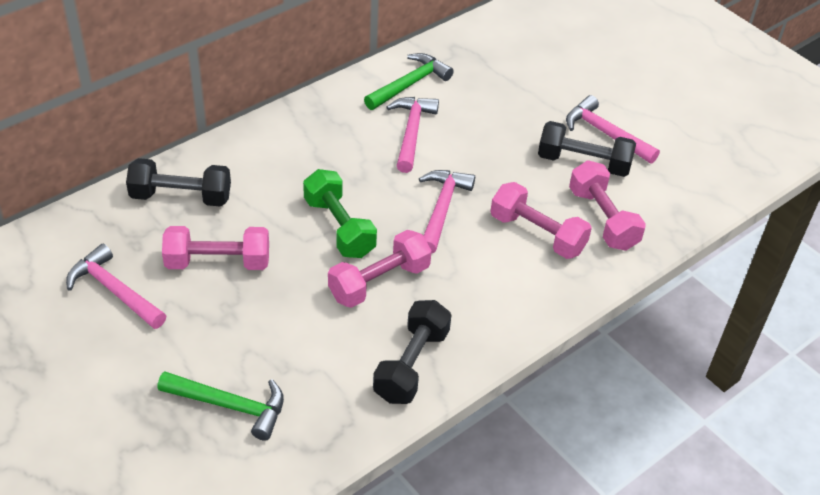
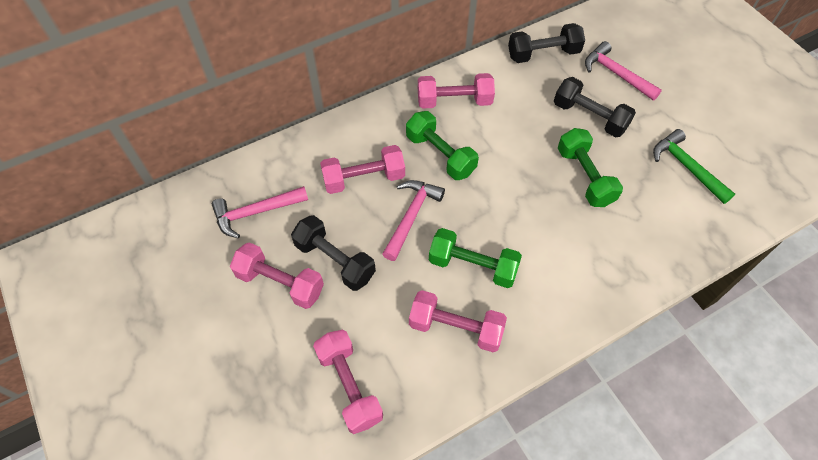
green dumbbell: 1 -> 3
green hammer: 2 -> 1
pink dumbbell: 4 -> 5
pink hammer: 4 -> 3

